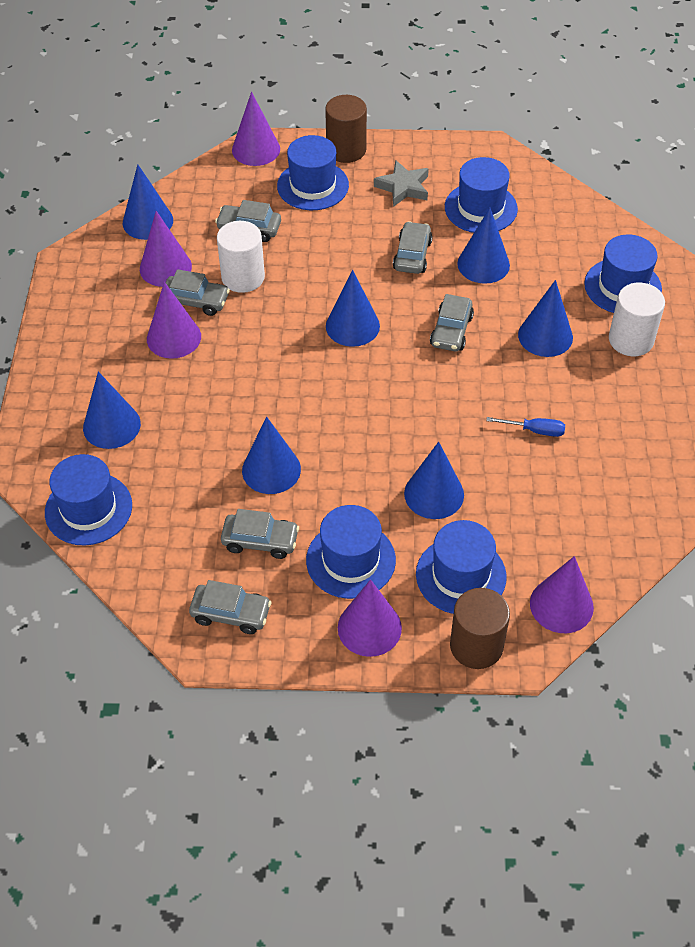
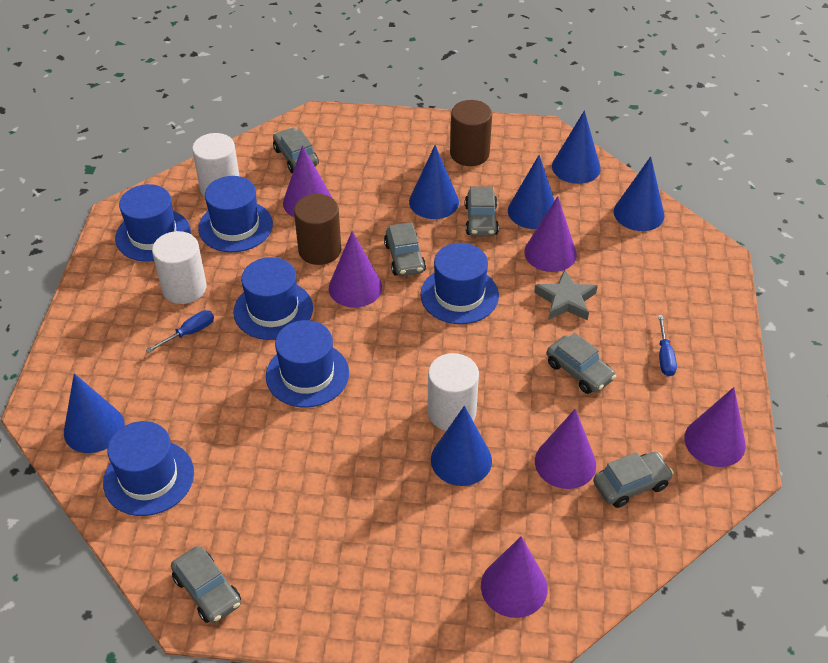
blue cone: 7 -> 6
blue screwdriver: 1 -> 2
purple cone: 5 -> 6
white cylinder: 2 -> 3

